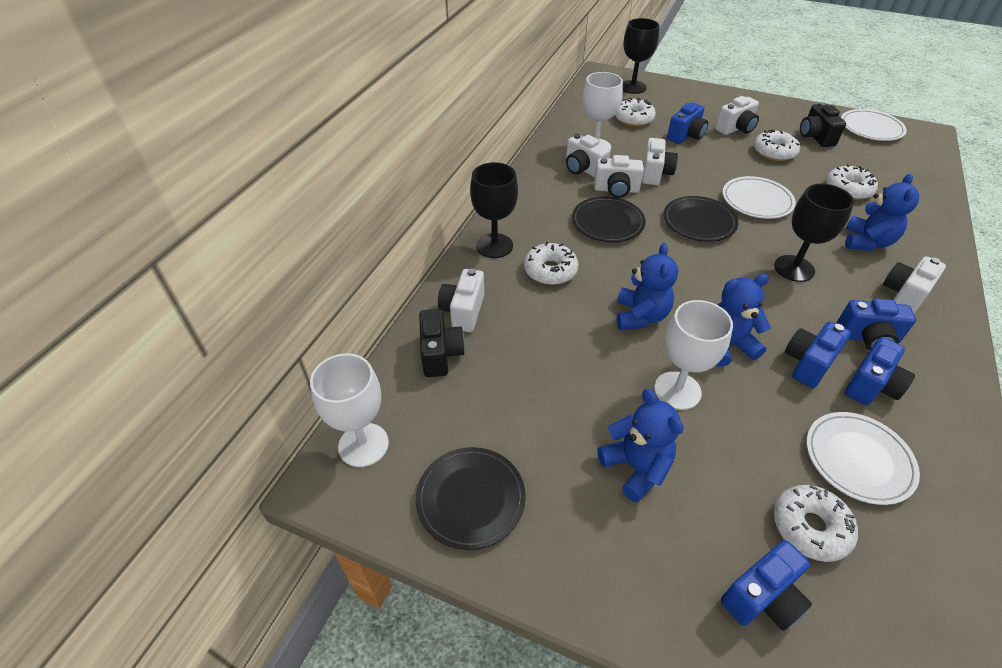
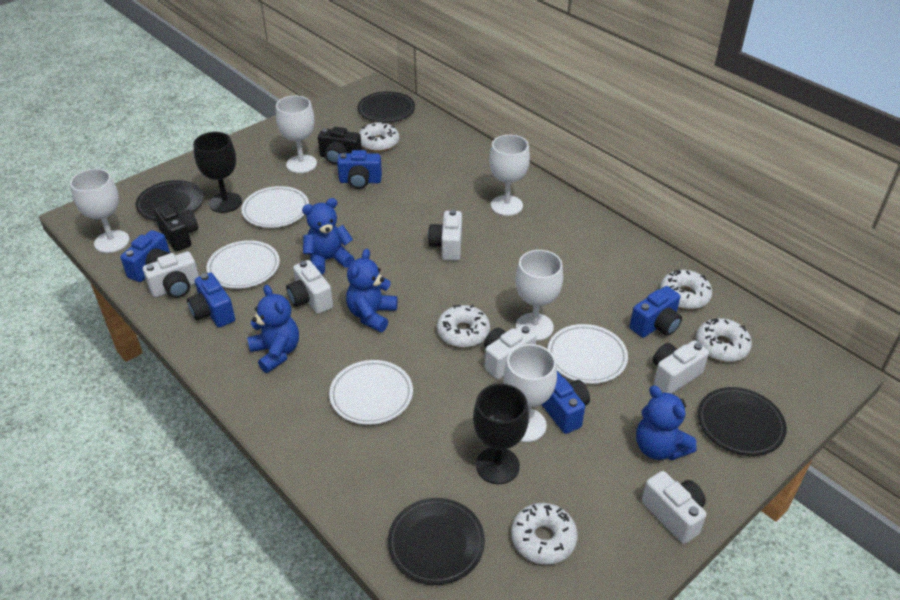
black goblet: 3 -> 2
black plate: 3 -> 4
white goblet: 3 -> 5
white plate: 3 -> 4

